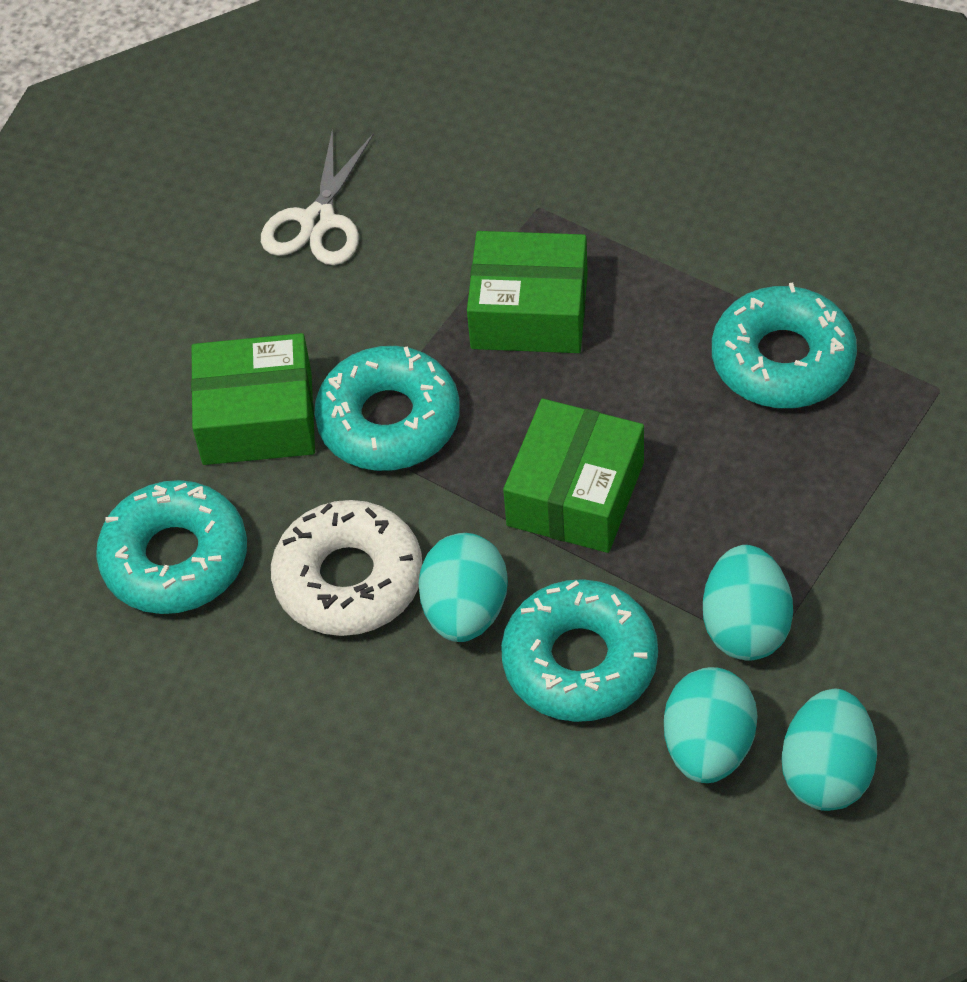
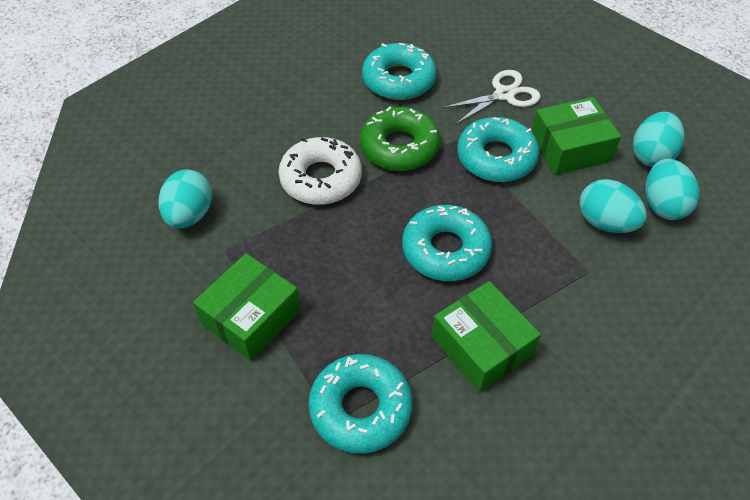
green donut: 0 -> 1

